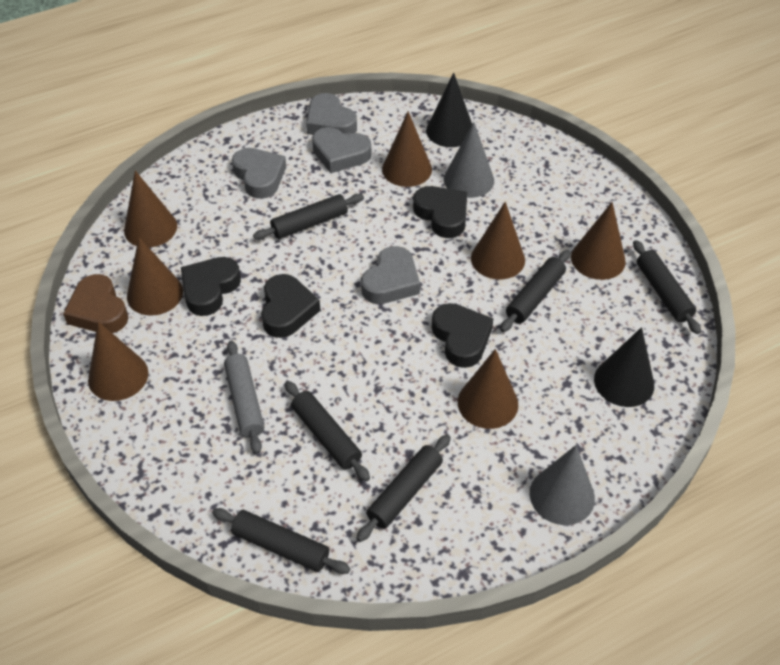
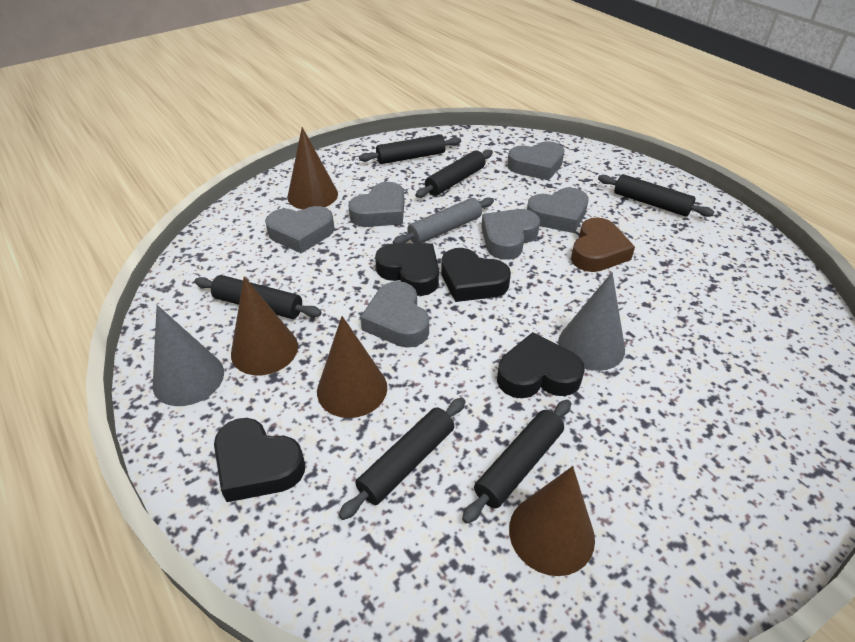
black cone: 2 -> 0
brown cone: 7 -> 4
grey heart: 4 -> 6

